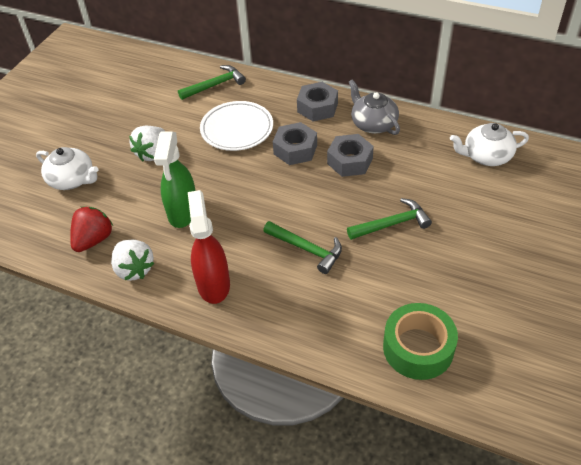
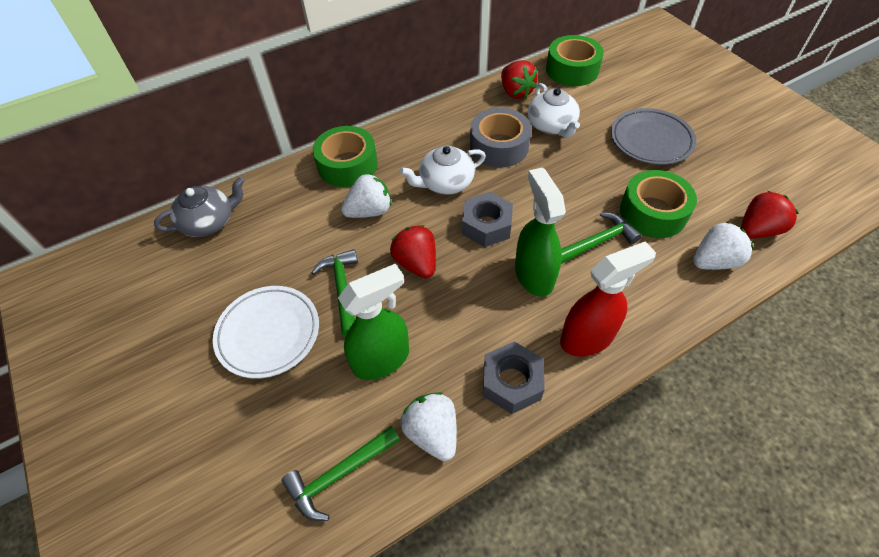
green spray bottle: 1 -> 2
green tape: 1 -> 3
grey nut: 3 -> 2
grey plate: 0 -> 1
grey tape: 0 -> 1
red strawberry: 1 -> 3
white strawberry: 2 -> 3

